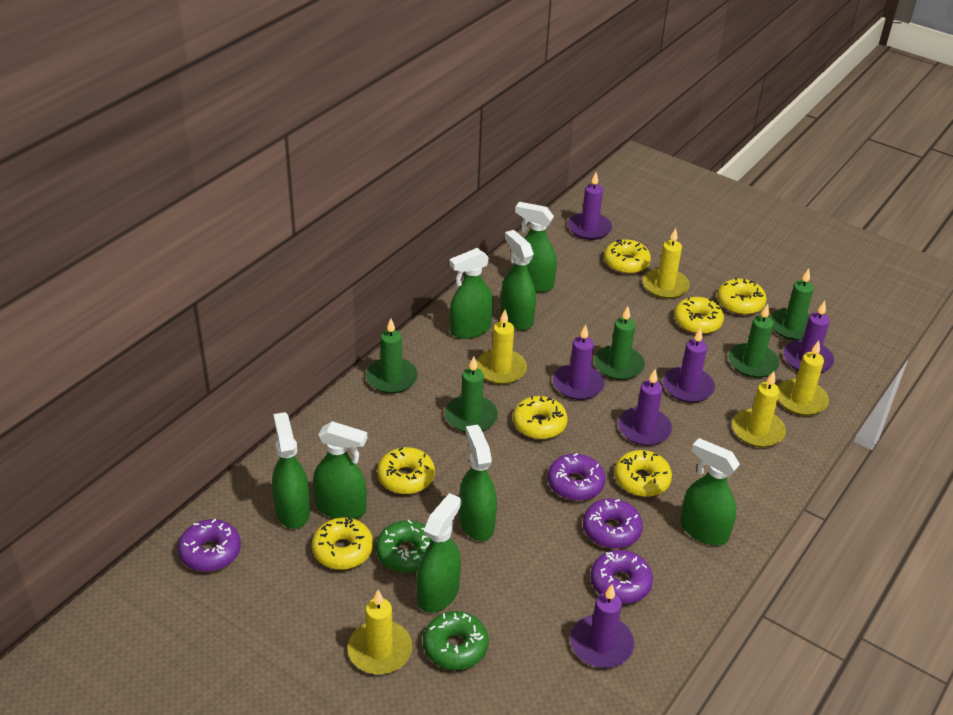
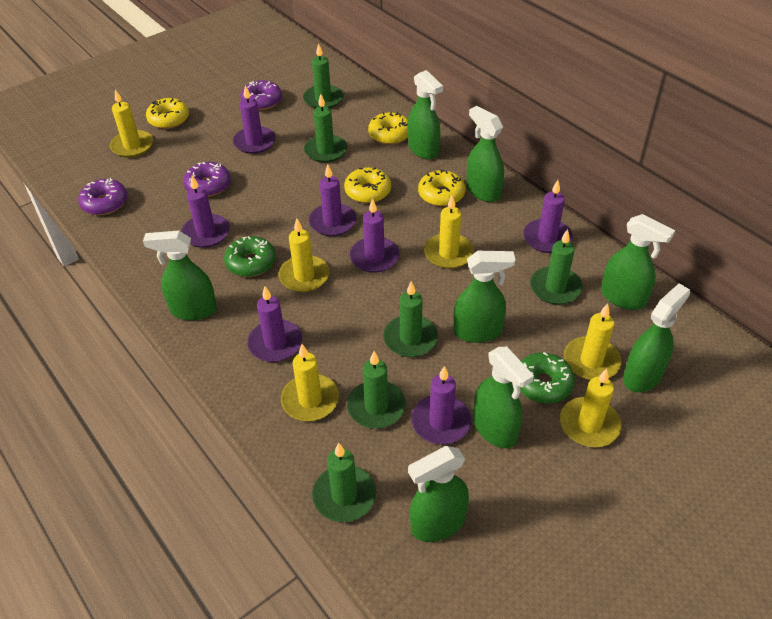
green candle: 5 -> 6
purple candle: 6 -> 7
purple donut: 4 -> 3
yellow candle: 5 -> 6
yellow donut: 7 -> 4

